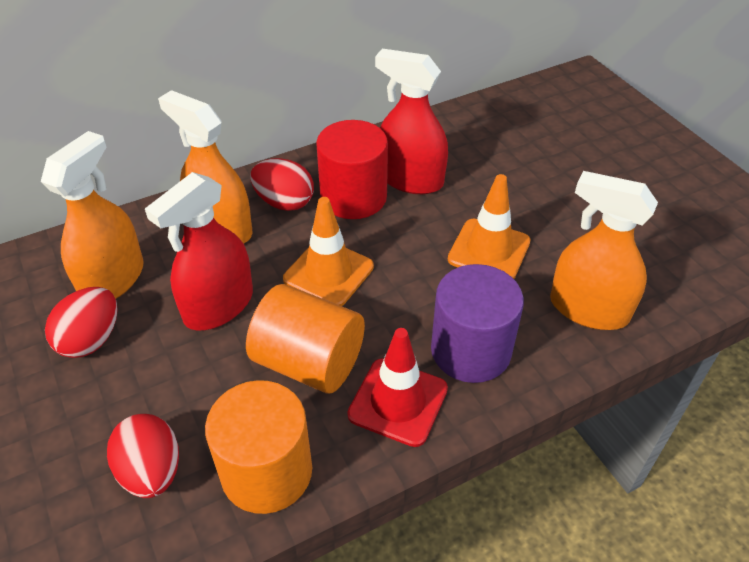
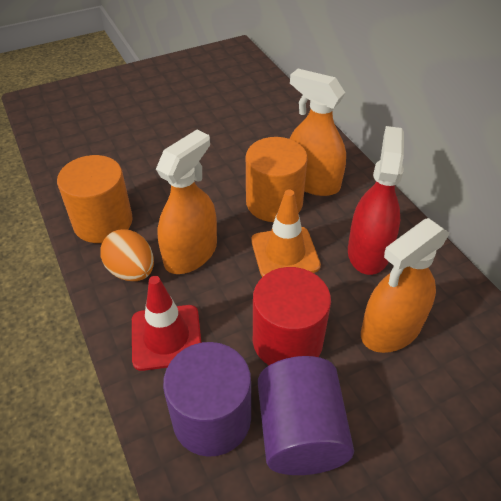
orange egg: 0 -> 1
orange traffic cone: 2 -> 1
purple cylinder: 1 -> 2
red egg: 3 -> 0
red spray bottle: 2 -> 1

